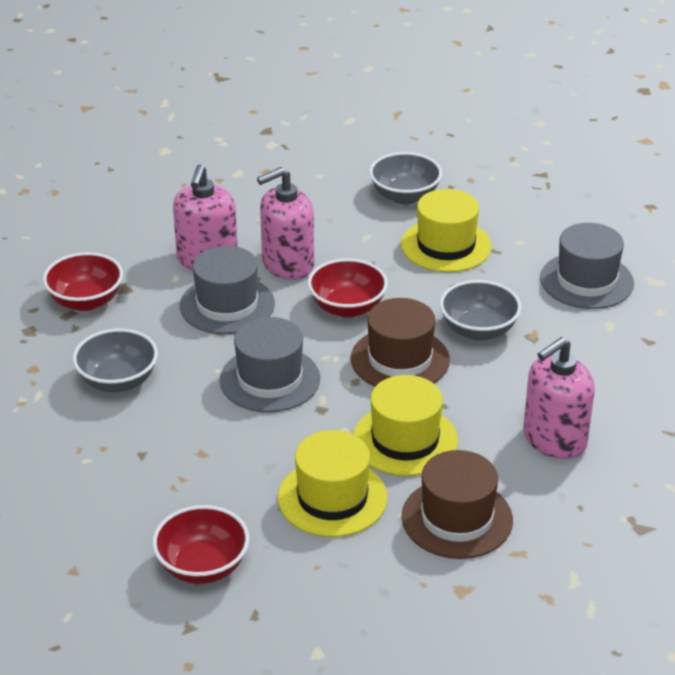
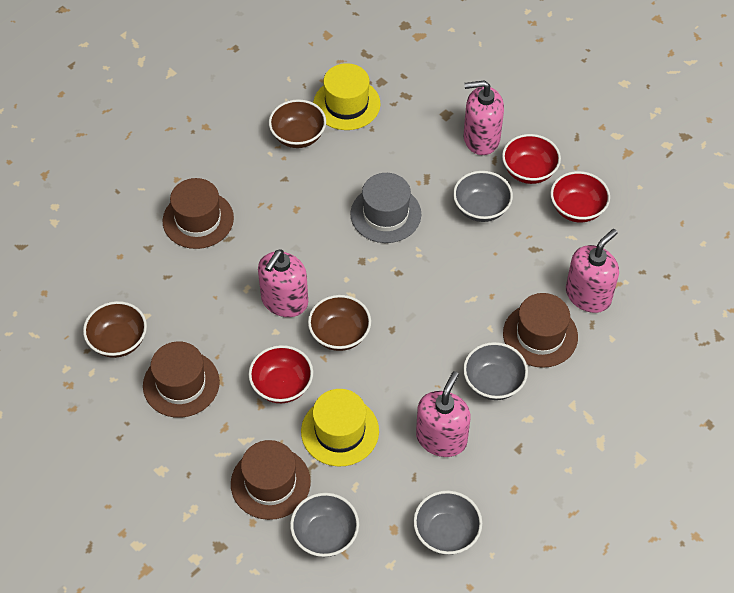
brown bowl: 0 -> 3
brown hat: 2 -> 4
grey bowl: 3 -> 4
grey hat: 3 -> 1
pink soap dispenser: 3 -> 4
yellow hat: 3 -> 2

